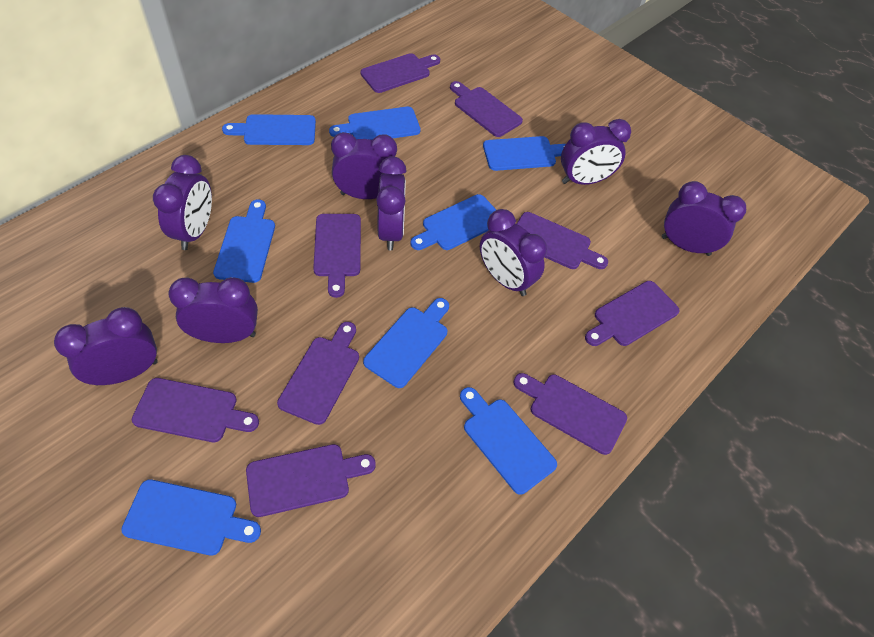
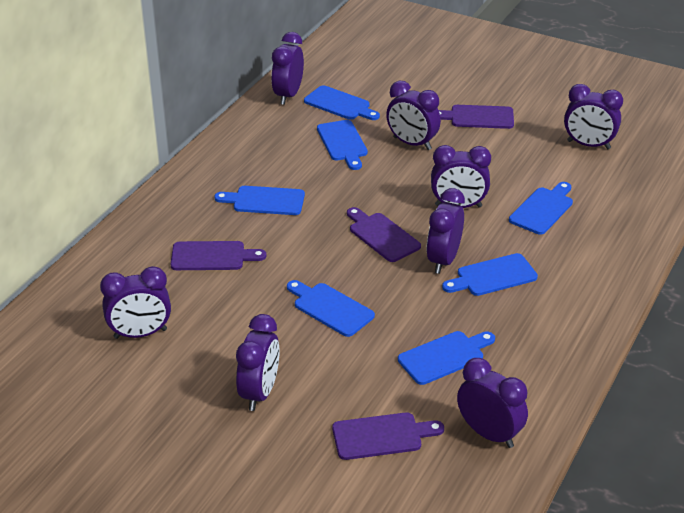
blue cutting board: 8 -> 7
purple cutting board: 9 -> 4

